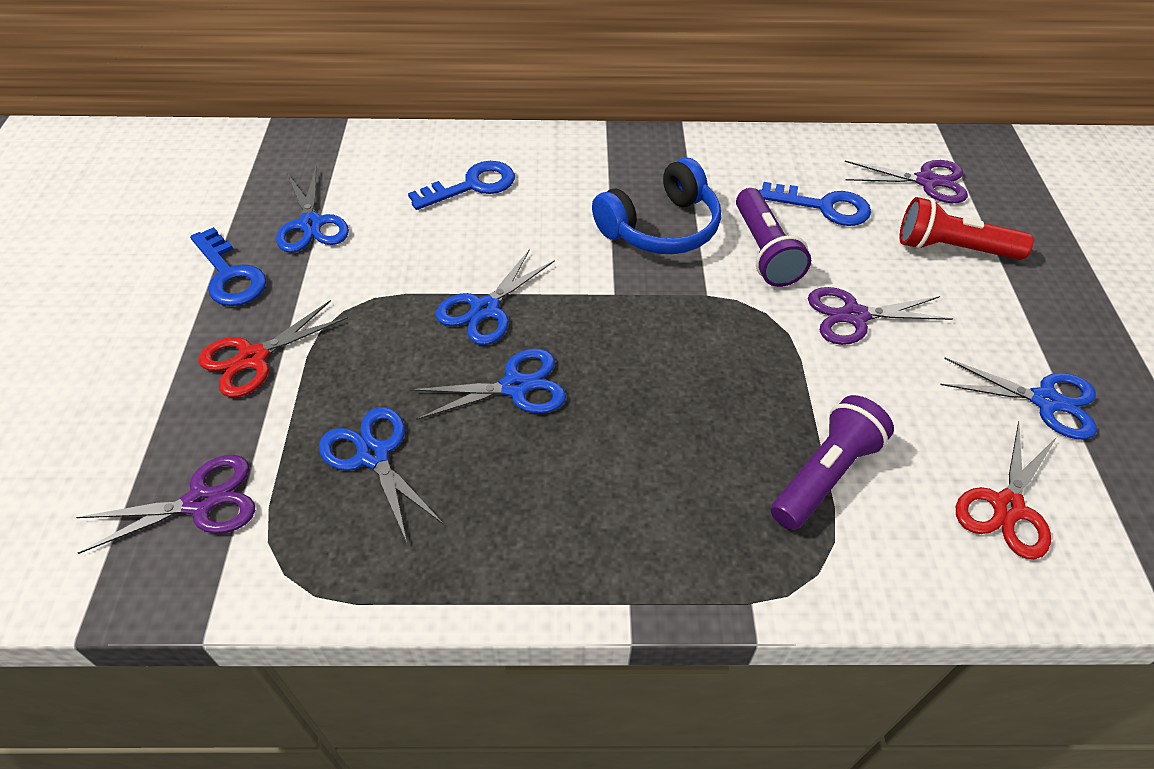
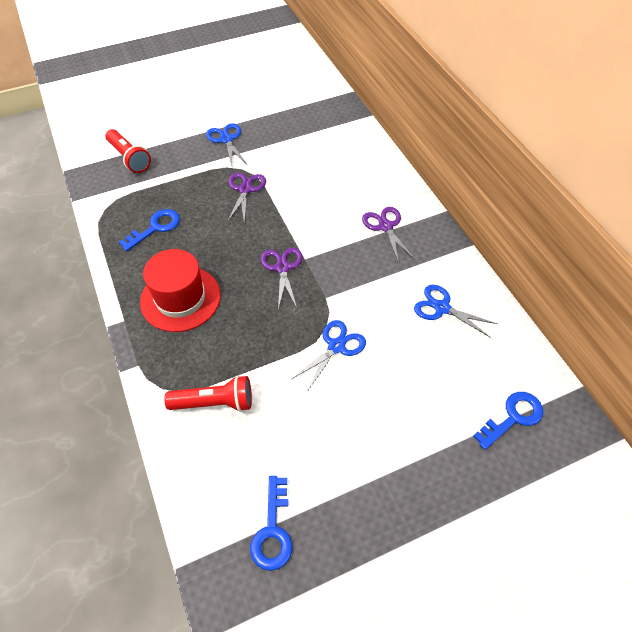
blue headphones: 1 -> 0
blue scissors: 5 -> 3
purple flashlight: 2 -> 0
red flashlight: 1 -> 2
red hat: 0 -> 1
red scissors: 2 -> 0

